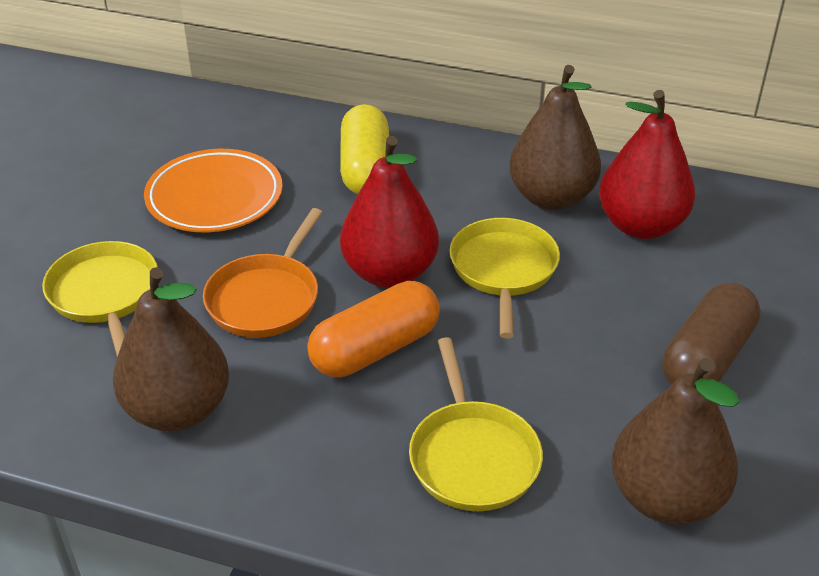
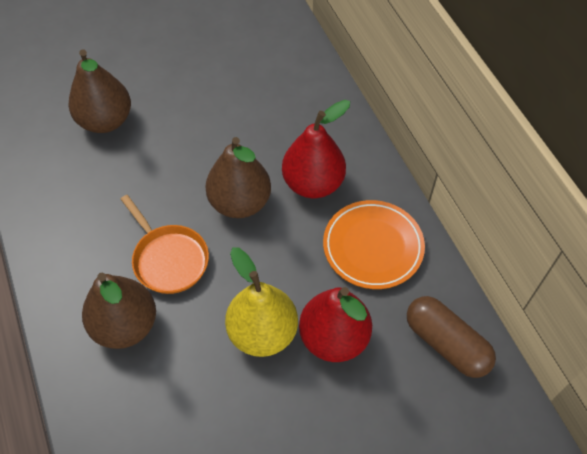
orange capsule: 1 -> 0
yellow capsule: 1 -> 0
yellow pan: 3 -> 0
yellow pear: 0 -> 1

